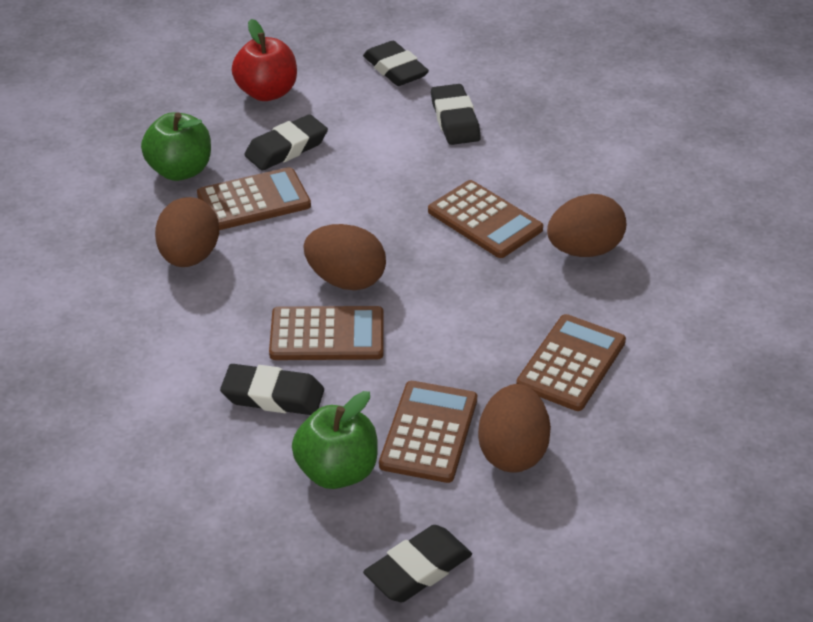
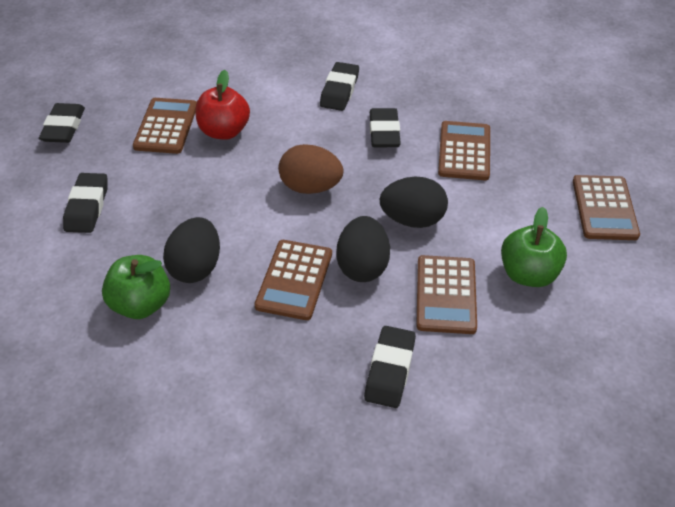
black egg: 0 -> 3
brown egg: 4 -> 1

